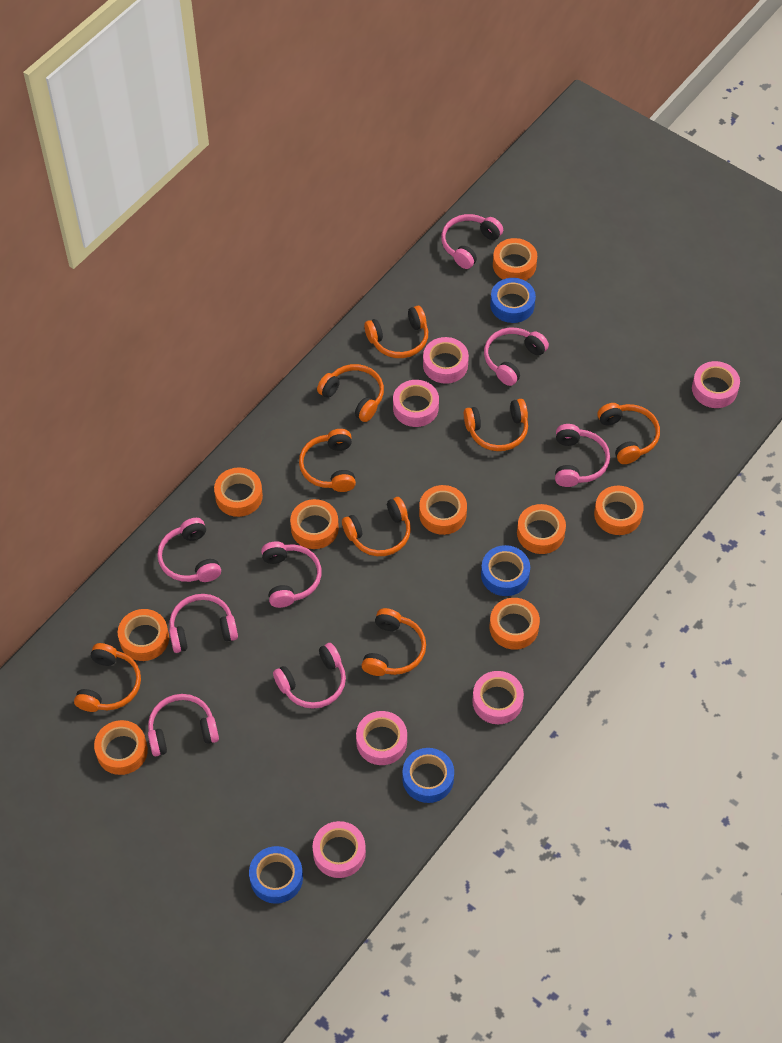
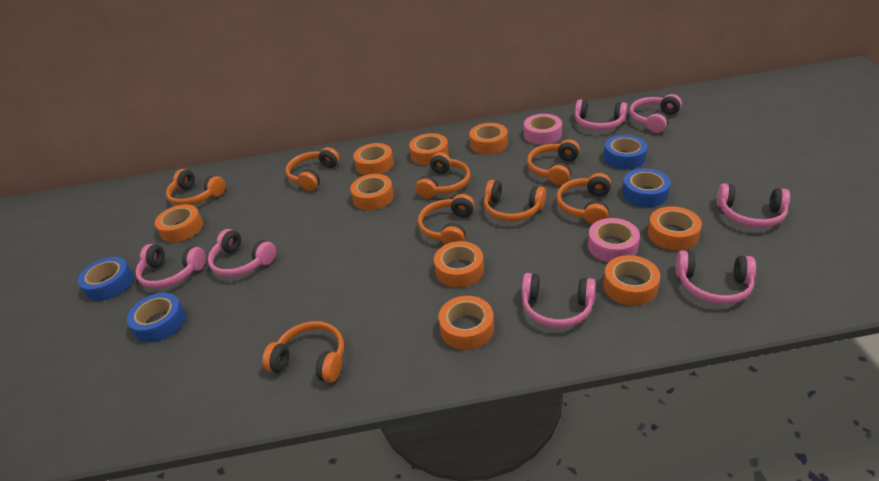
pink headphones: 8 -> 7
pink tape: 6 -> 2

